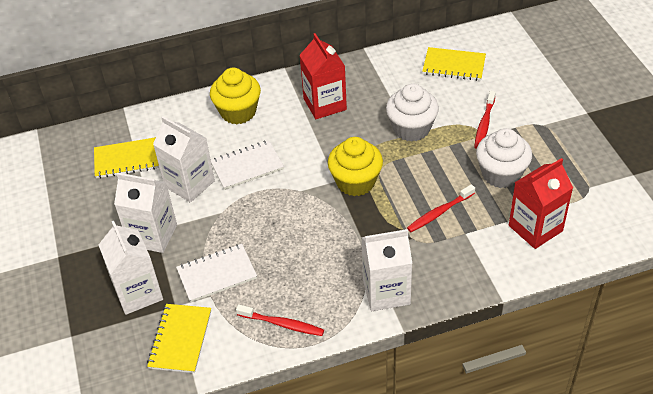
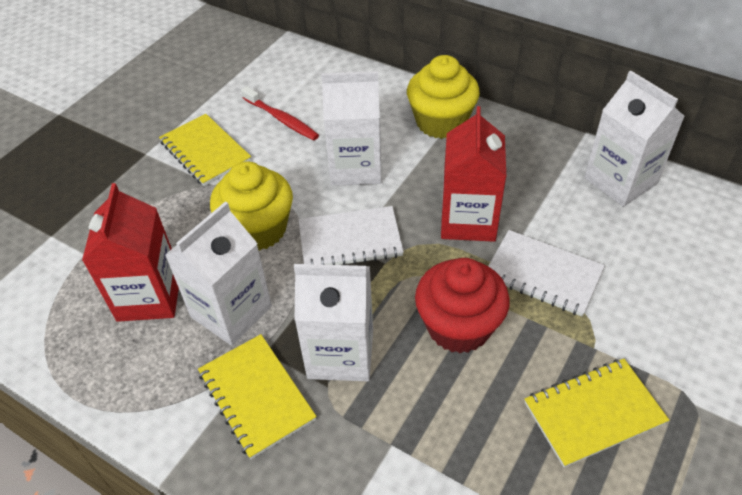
red cupcake: 0 -> 1
red toothbrush: 3 -> 1
white cupcake: 2 -> 0

